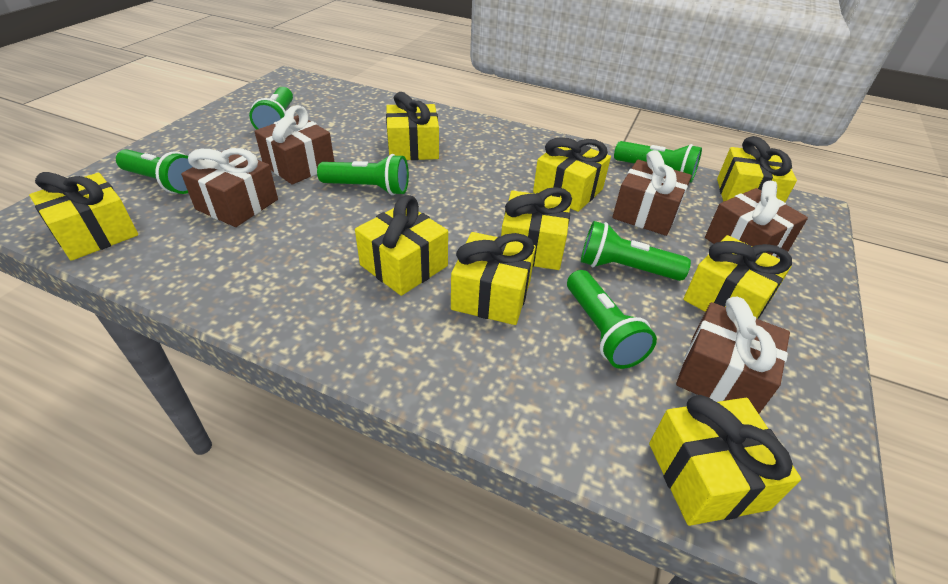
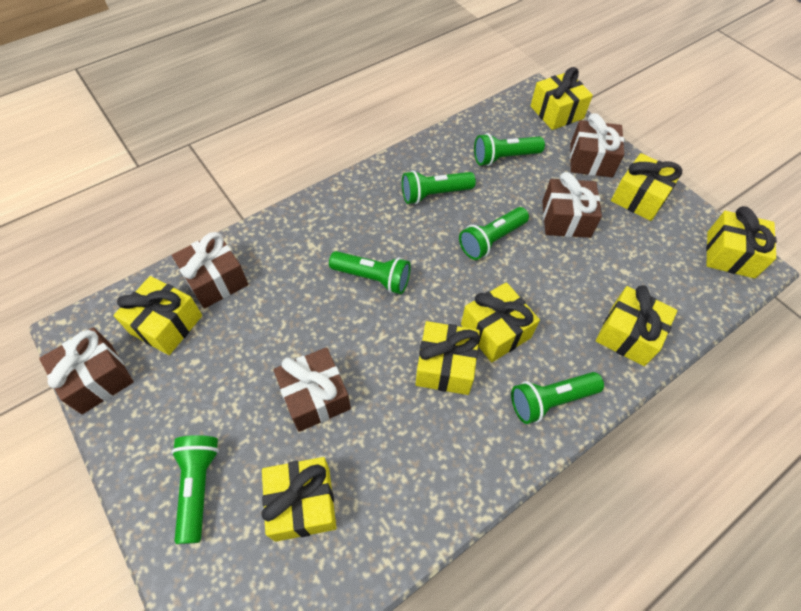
yellow gift: 9 -> 8

